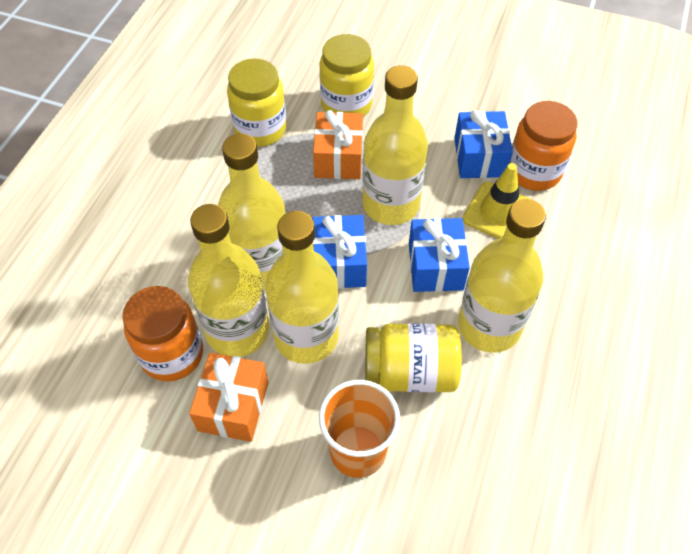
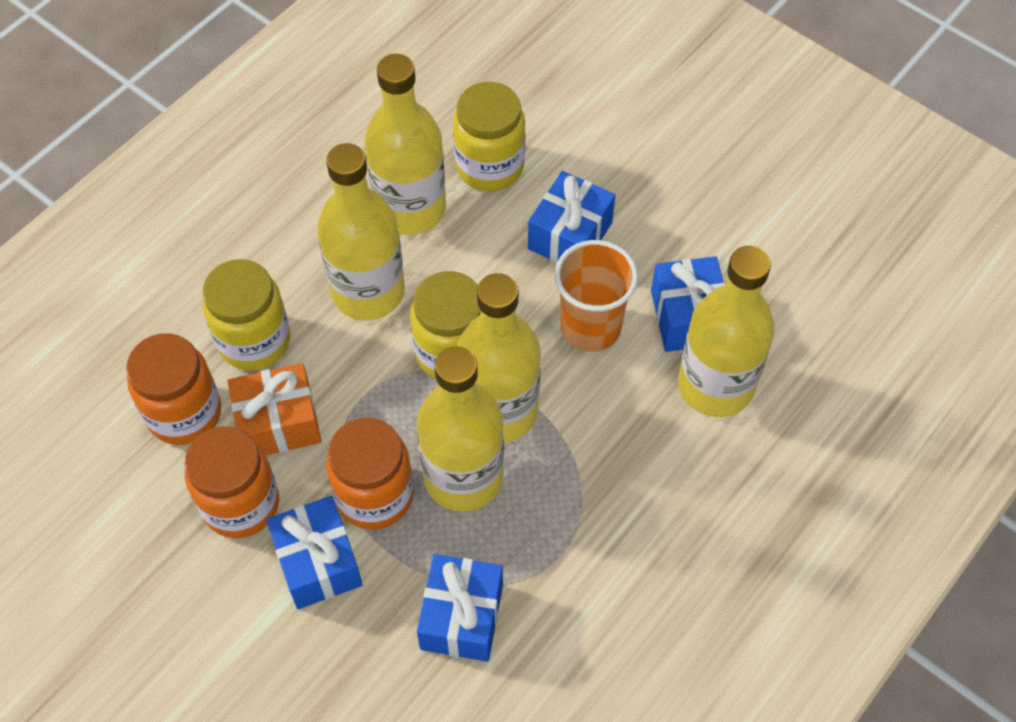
blue gift: 3 -> 4
orange gift: 2 -> 1
orange jar: 2 -> 3
yellow traffic cone: 1 -> 0

